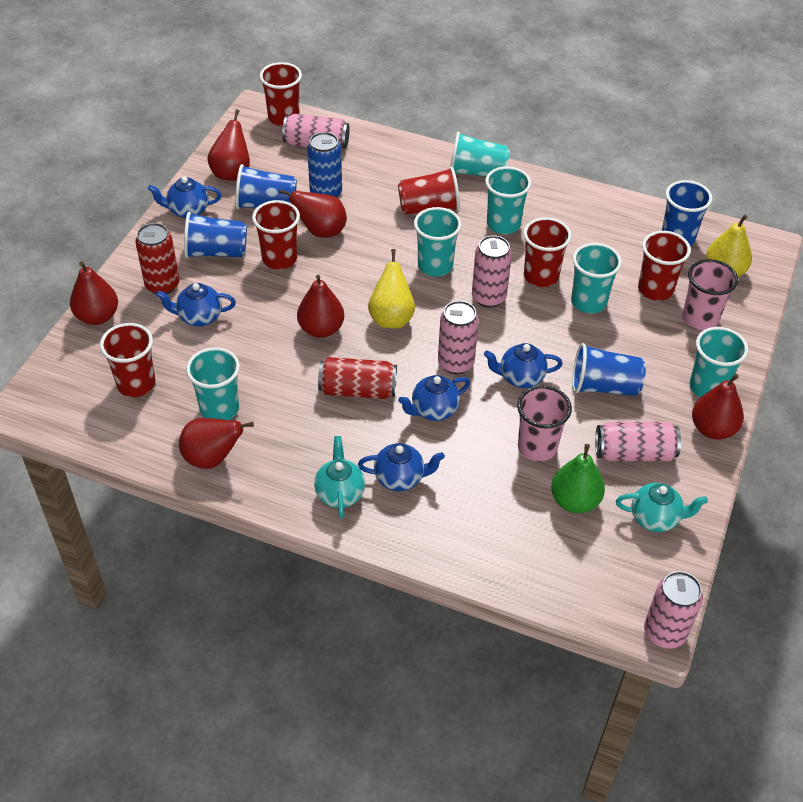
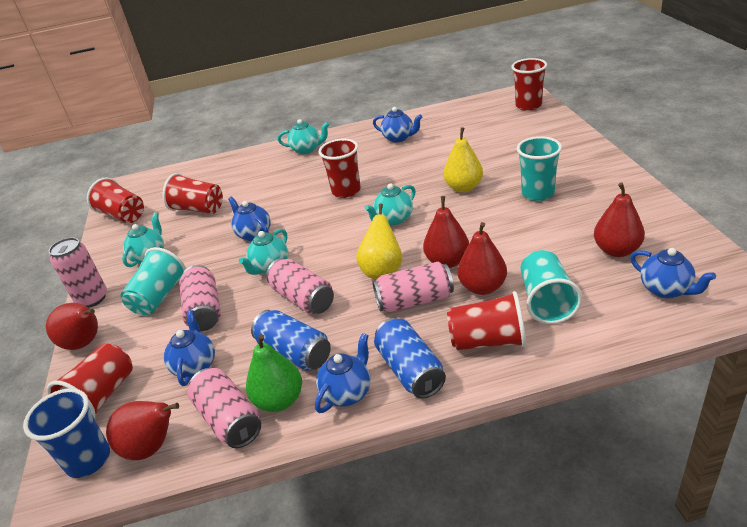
blue can: 1 -> 2
blue cup: 4 -> 1
pink cup: 2 -> 0
red can: 2 -> 0
red pear: 6 -> 5
turquoise cup: 6 -> 3
turquoise teapot: 2 -> 4

